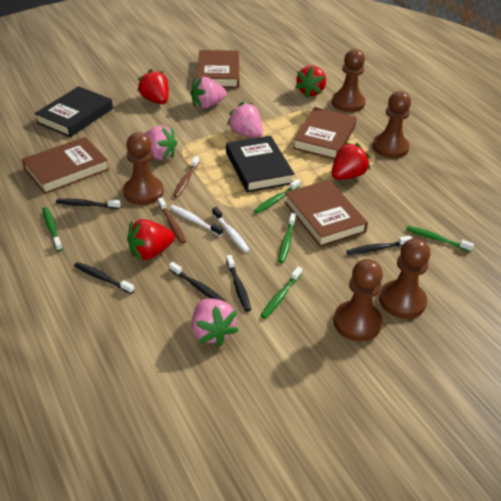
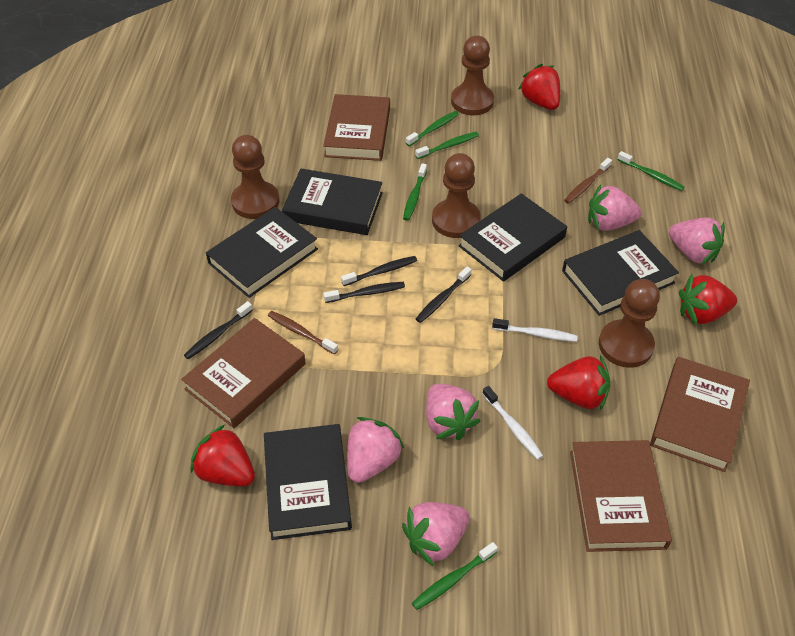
black book: 2 -> 5
black toothbrush: 5 -> 4
brown pawn: 5 -> 4
pink strawberry: 4 -> 5

